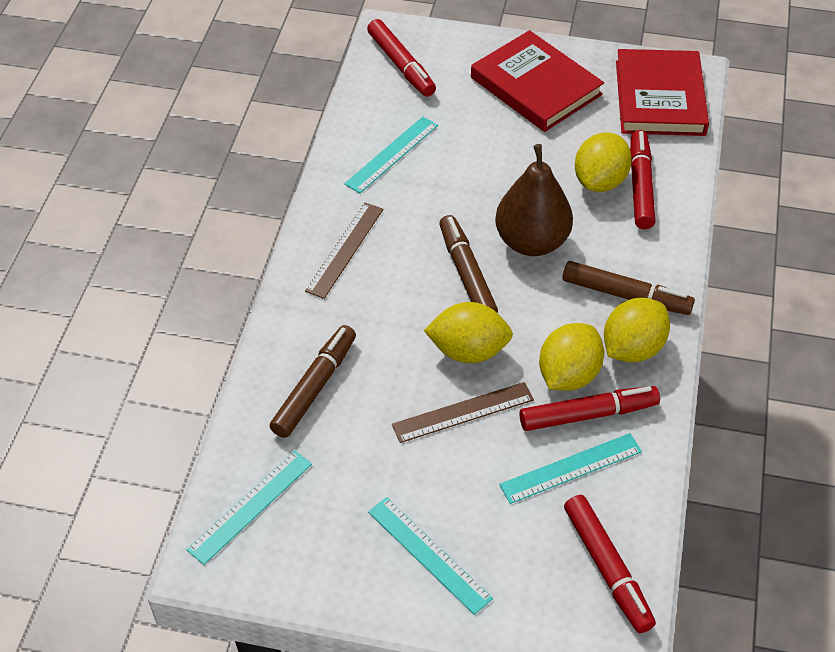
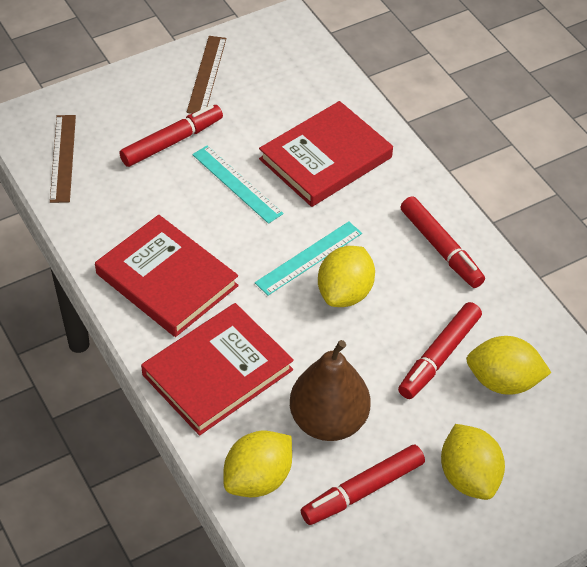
brown marker: 3 -> 0
red book: 2 -> 3
turquoise ruler: 4 -> 2

